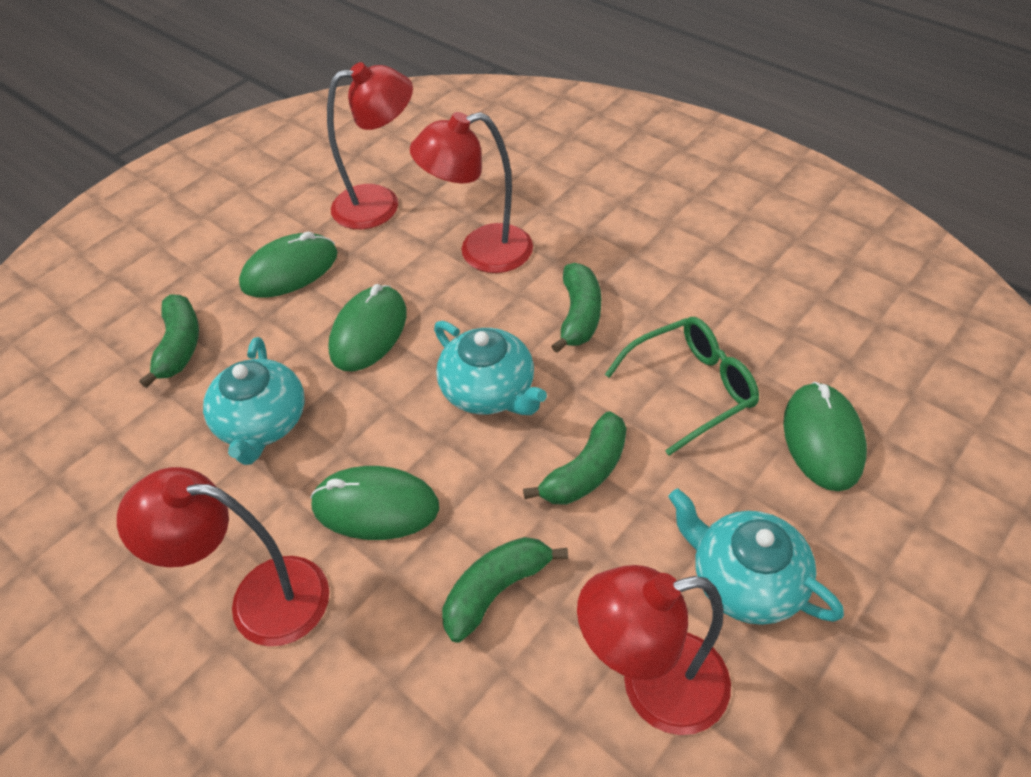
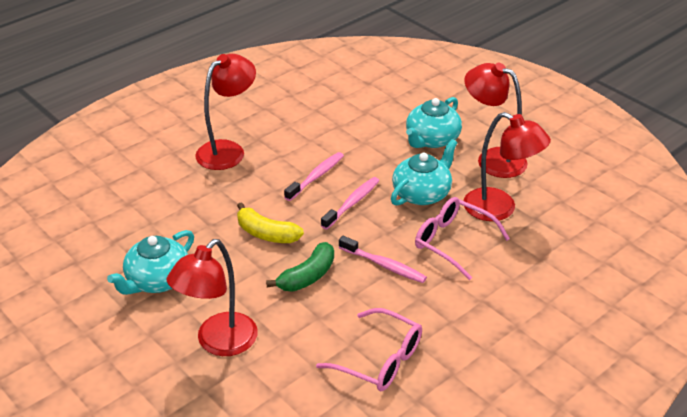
green banana: 4 -> 1
green glasses: 1 -> 0
green mouse: 4 -> 0
pink glasses: 0 -> 2
pink toothbrush: 0 -> 3
yellow banana: 0 -> 1

